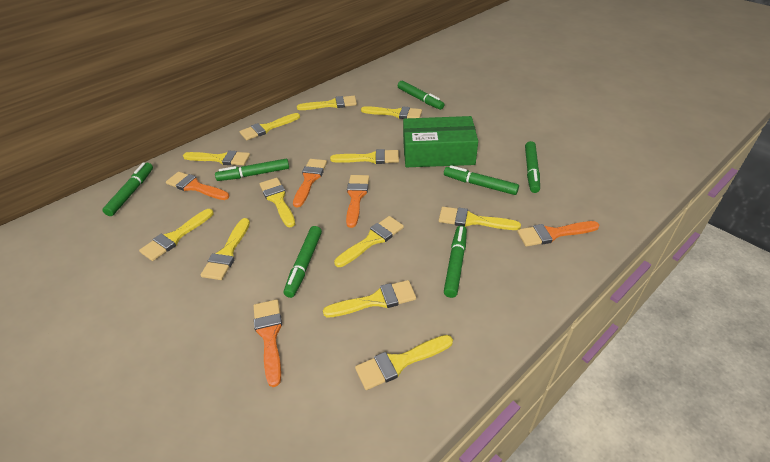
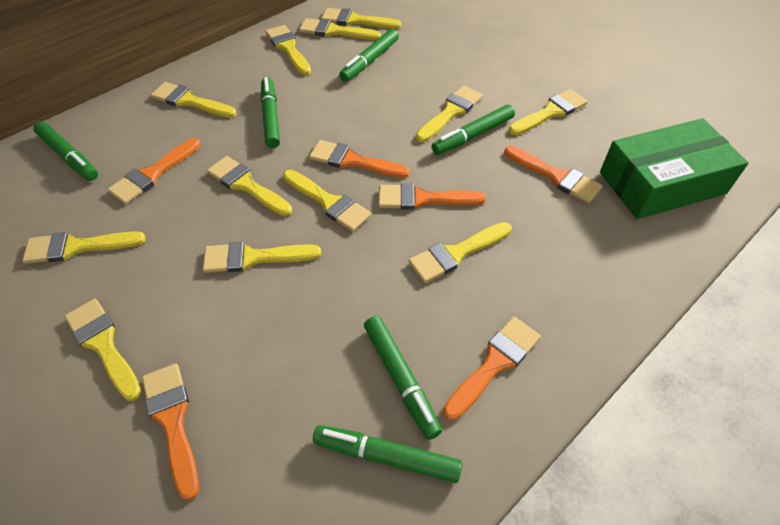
green marker: 7 -> 6
orange brush: 5 -> 6

